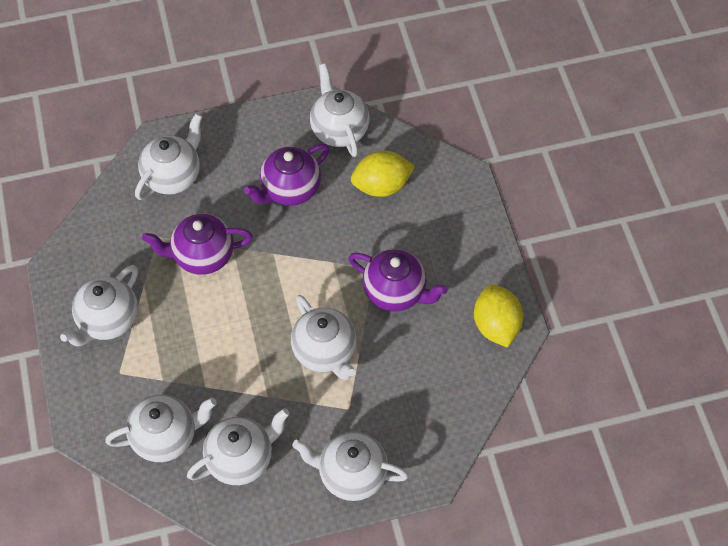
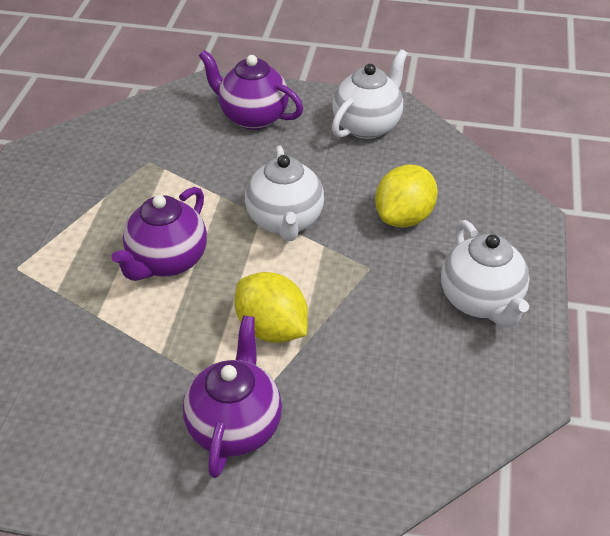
white teapot: 7 -> 3

